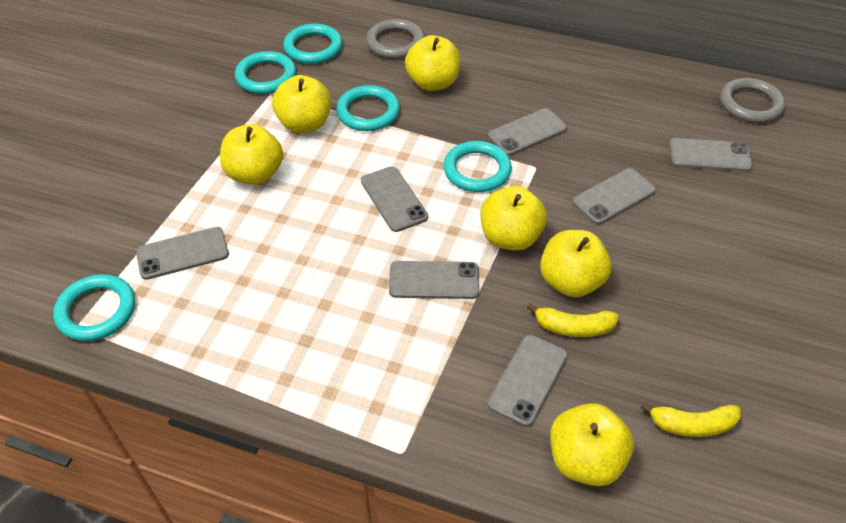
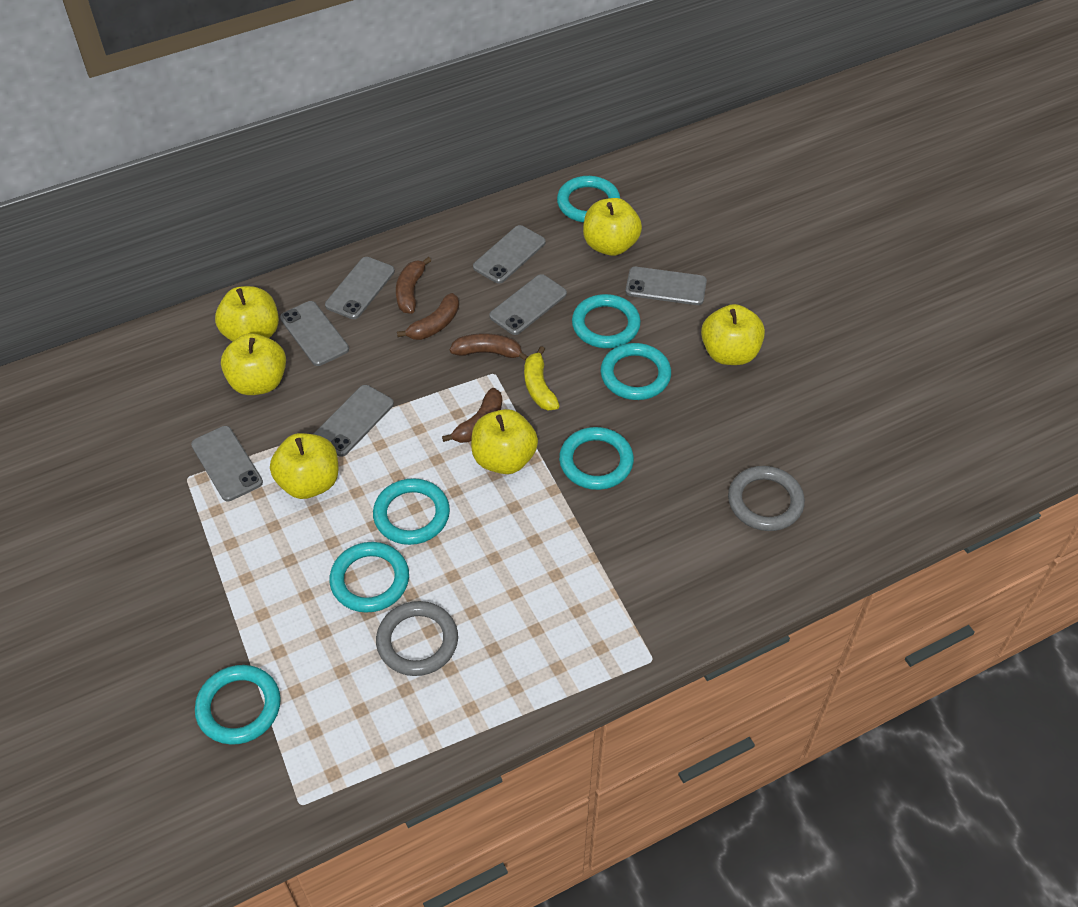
brown banana: 0 -> 4
turquoise ring: 5 -> 7
yellow banana: 2 -> 1

